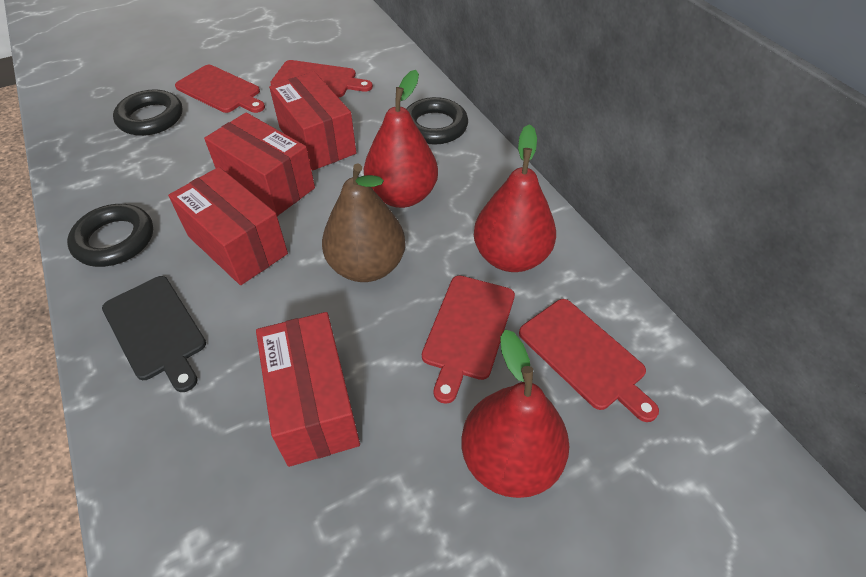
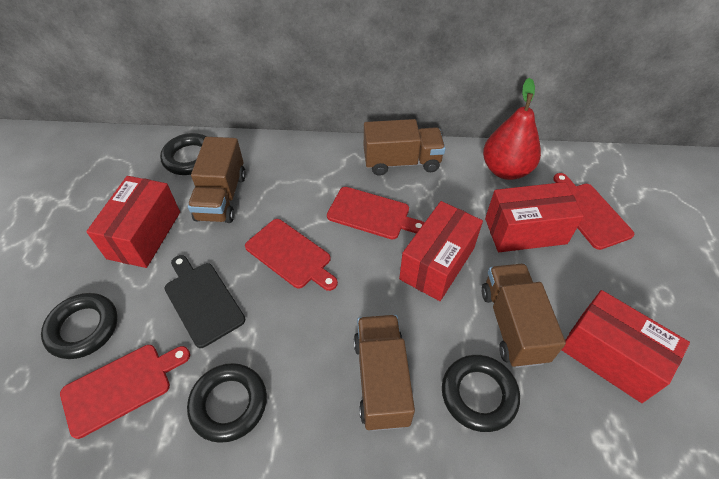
black ring: 3 -> 4
brown pear: 1 -> 0
brown truck: 0 -> 4
red pear: 3 -> 1

